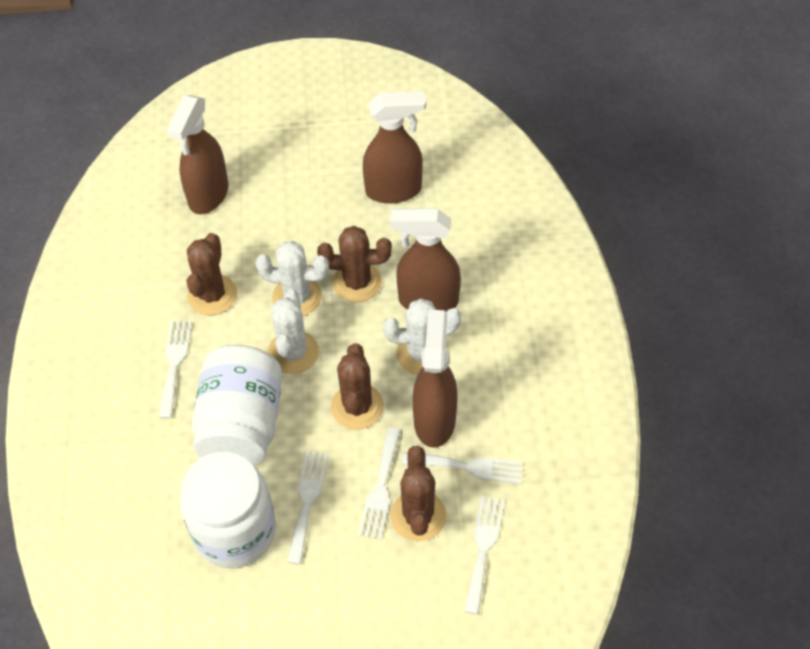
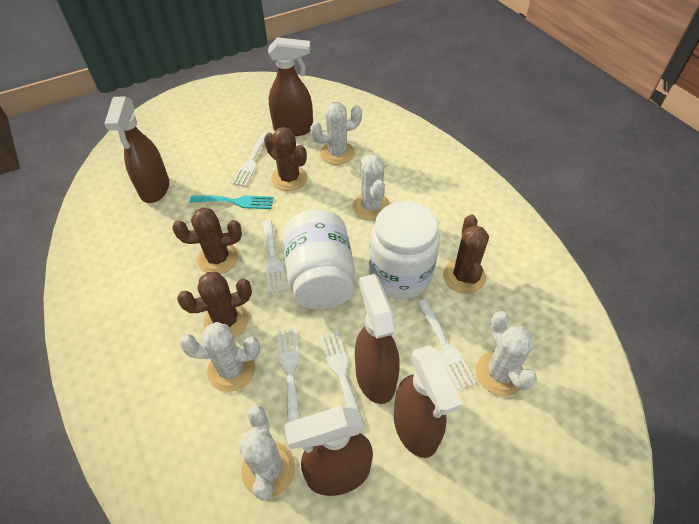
brown spray bottle: 4 -> 5
turquoise fork: 0 -> 1
white cactus: 3 -> 5

